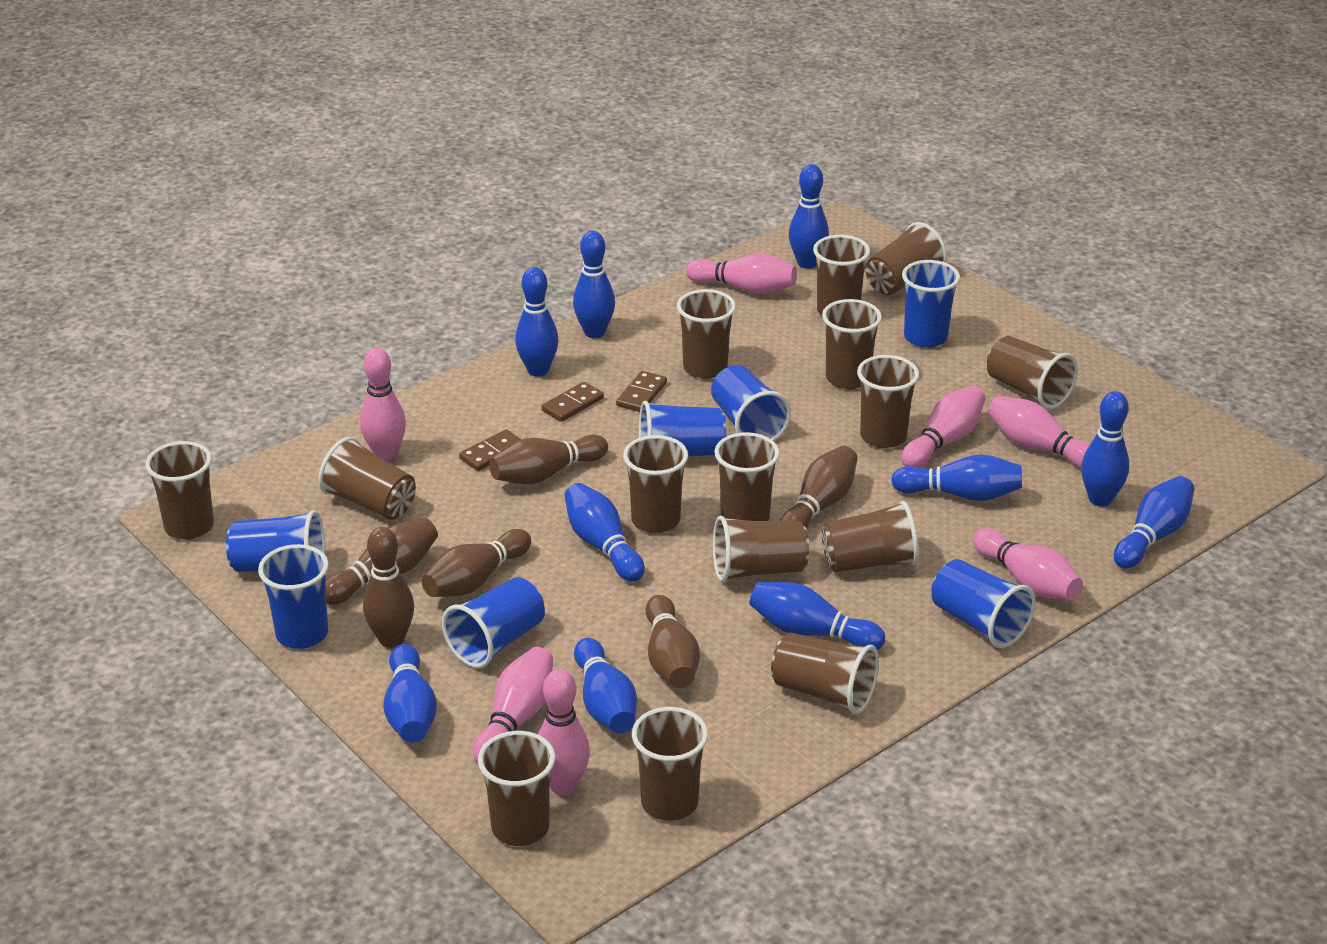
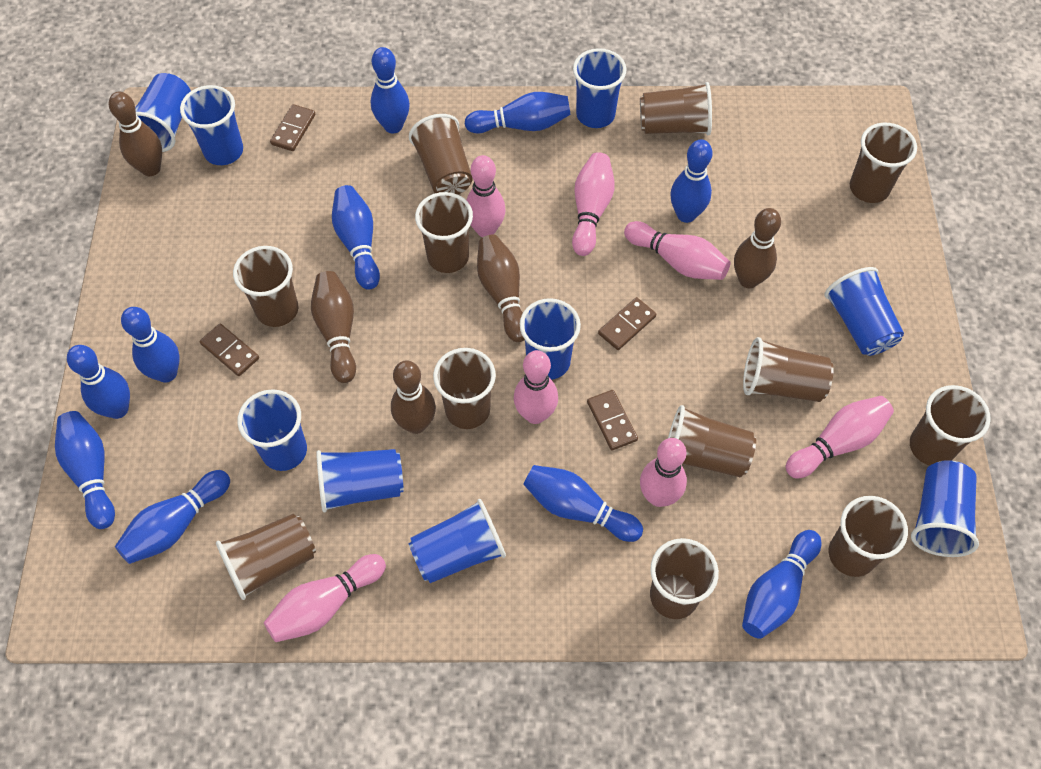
blue cup: 7 -> 9
brown bowling pin: 6 -> 5
brown cup: 15 -> 12
brown domino: 3 -> 4

